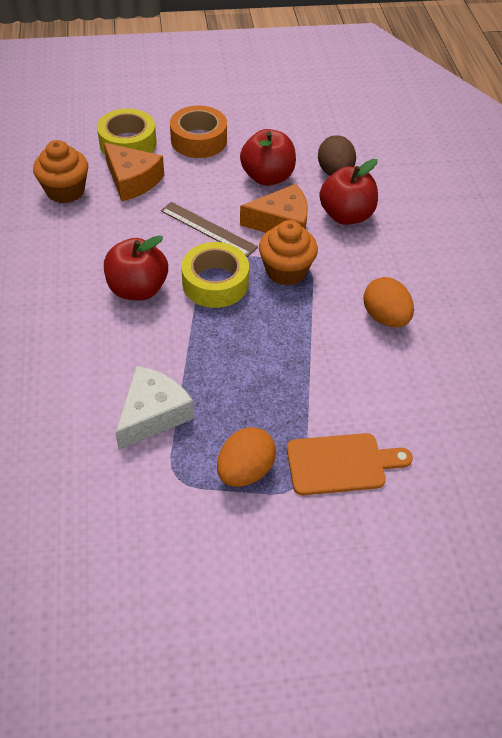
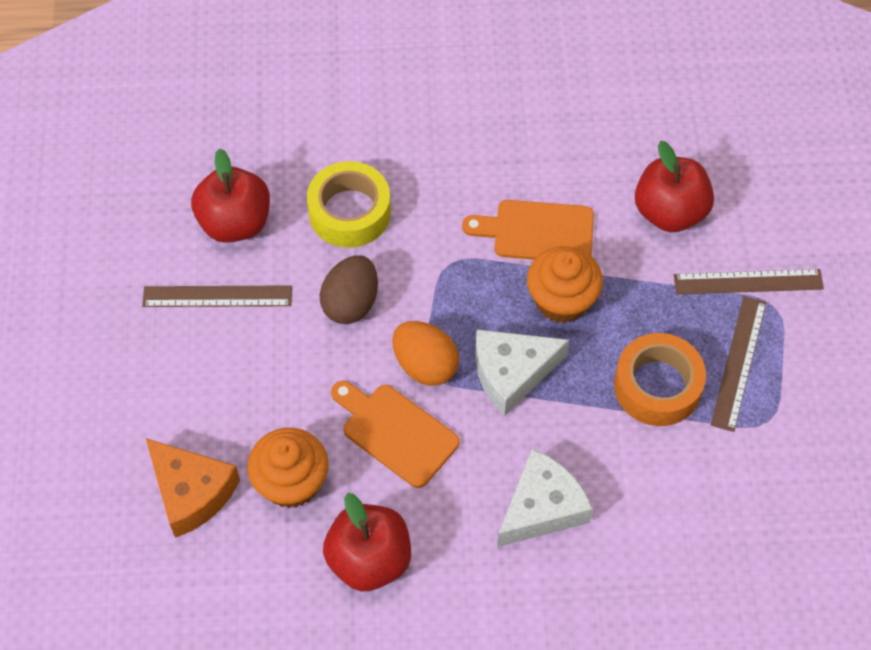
brown ruler: 1 -> 3
orange cheese: 2 -> 1
orange cutting board: 1 -> 2
orange egg: 2 -> 1
white cheese: 1 -> 2
yellow tape: 2 -> 1

